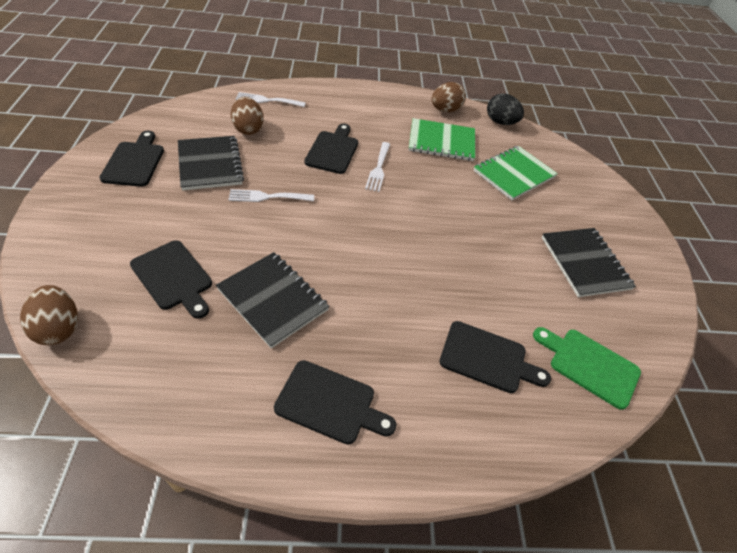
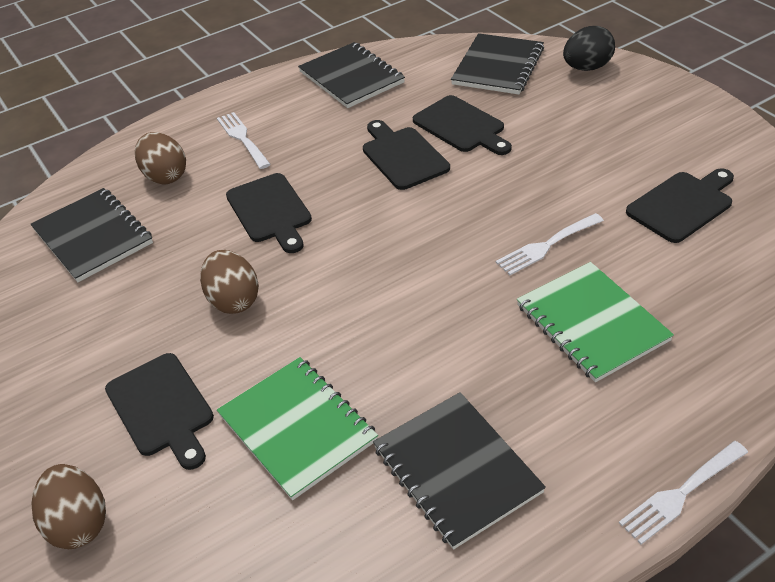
black notebook: 3 -> 4
green cutting board: 1 -> 0

